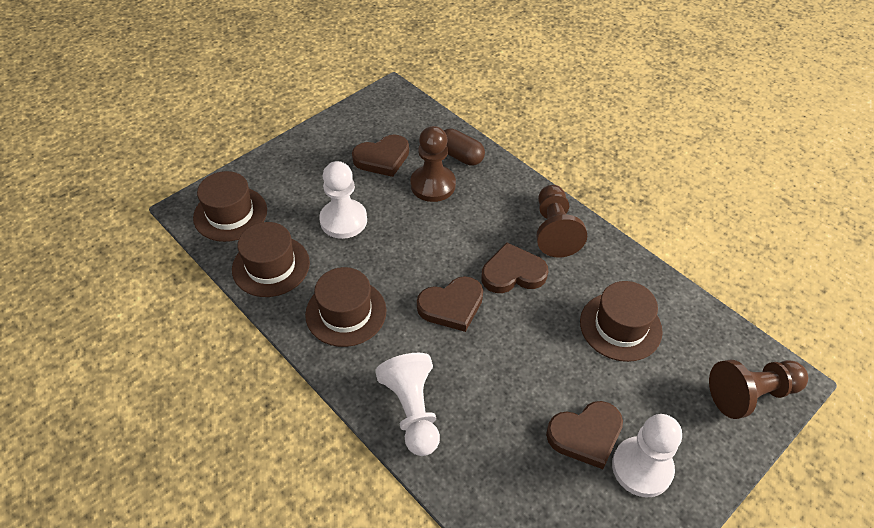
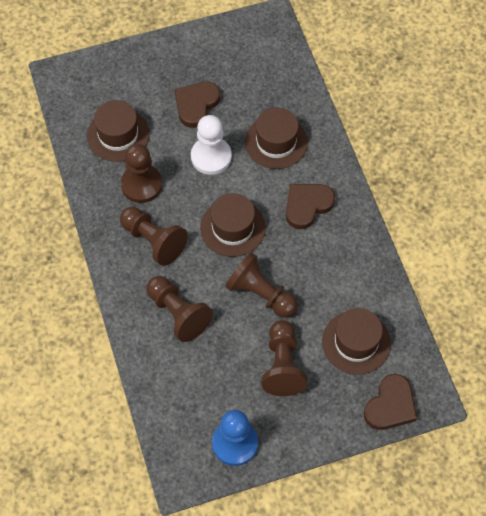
blue pawn: 0 -> 1
brown capsule: 1 -> 0
brown heart: 4 -> 3
brown pawn: 3 -> 5
white pawn: 3 -> 1

